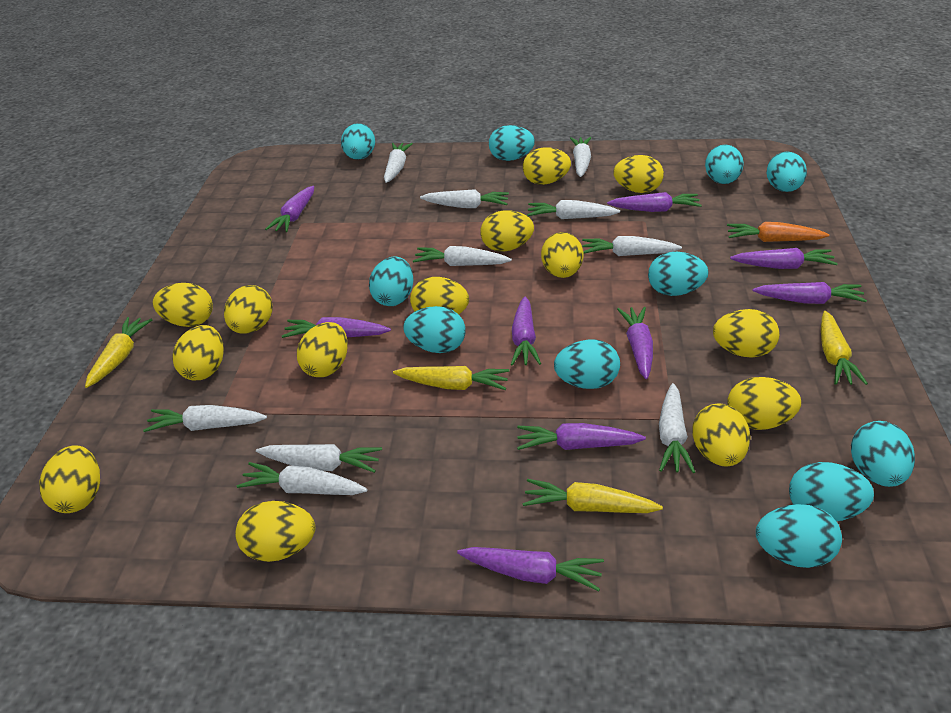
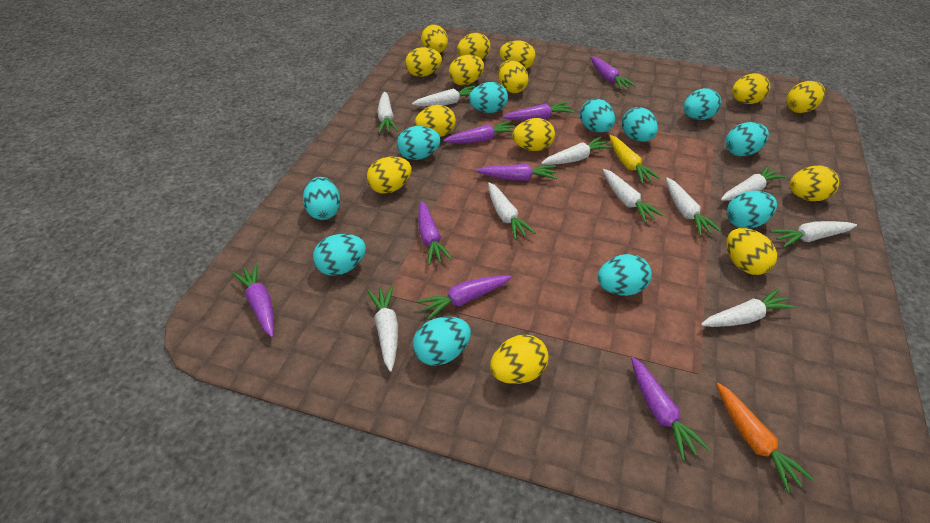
purple carrot: 9 -> 8
yellow carrot: 4 -> 1

